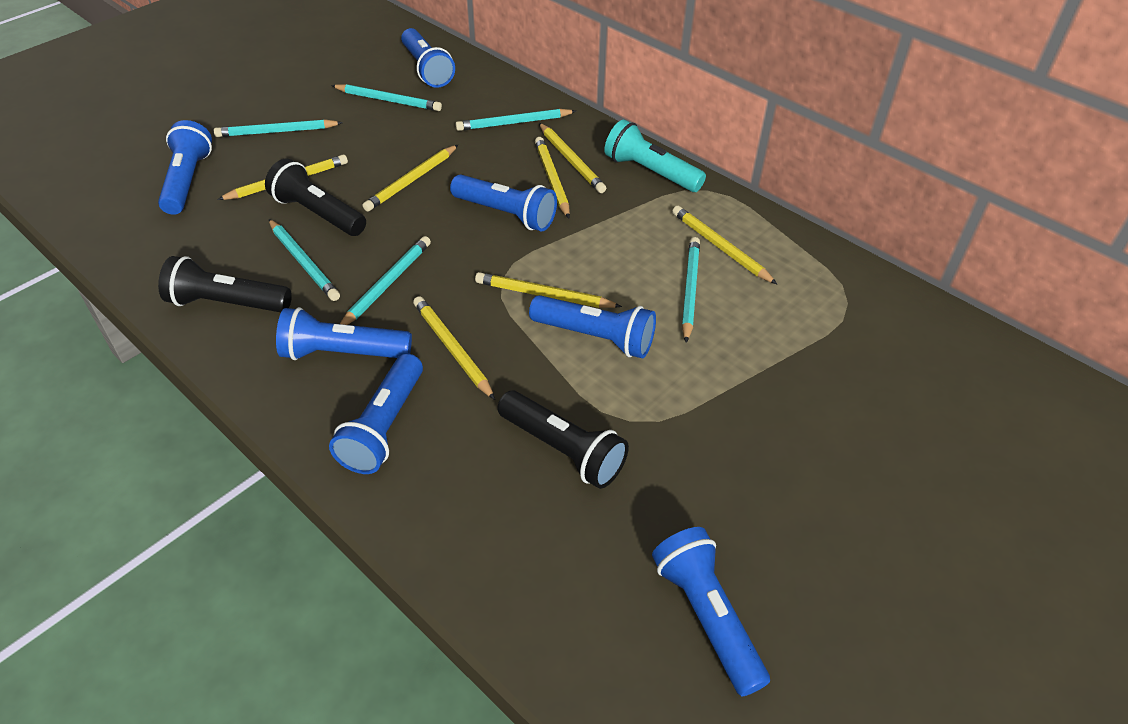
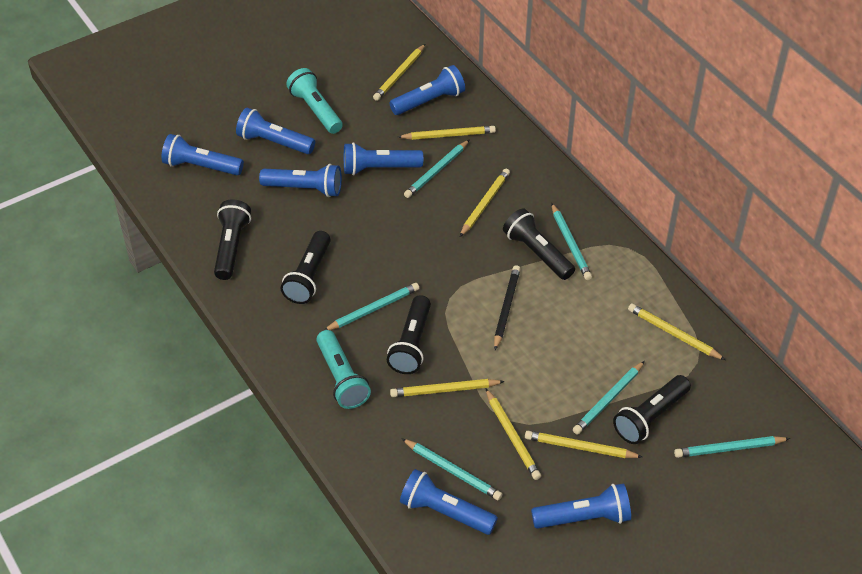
black flashlight: 3 -> 5
black pencil: 0 -> 1
turquoise flashlight: 1 -> 2

